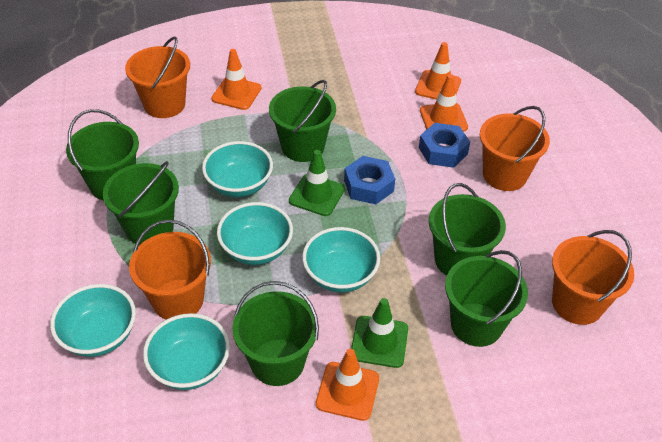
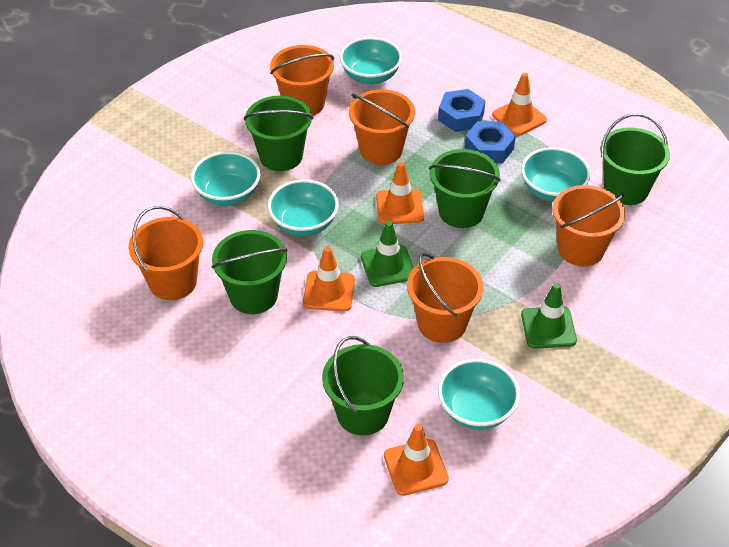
green bucket: 6 -> 5
orange bucket: 4 -> 5

